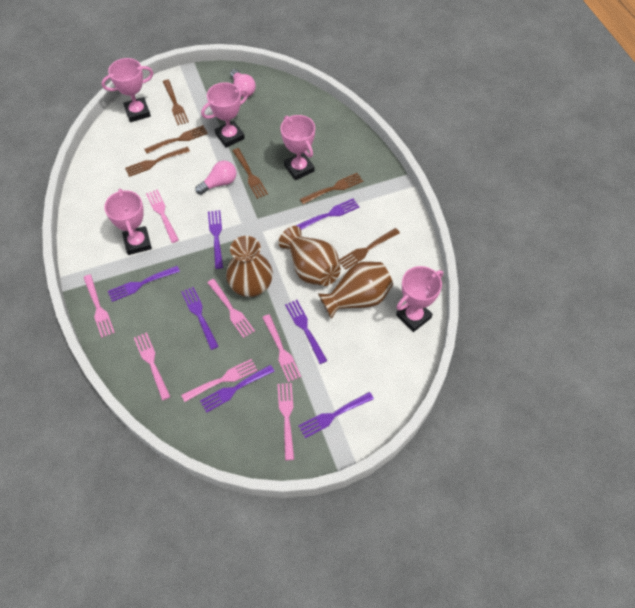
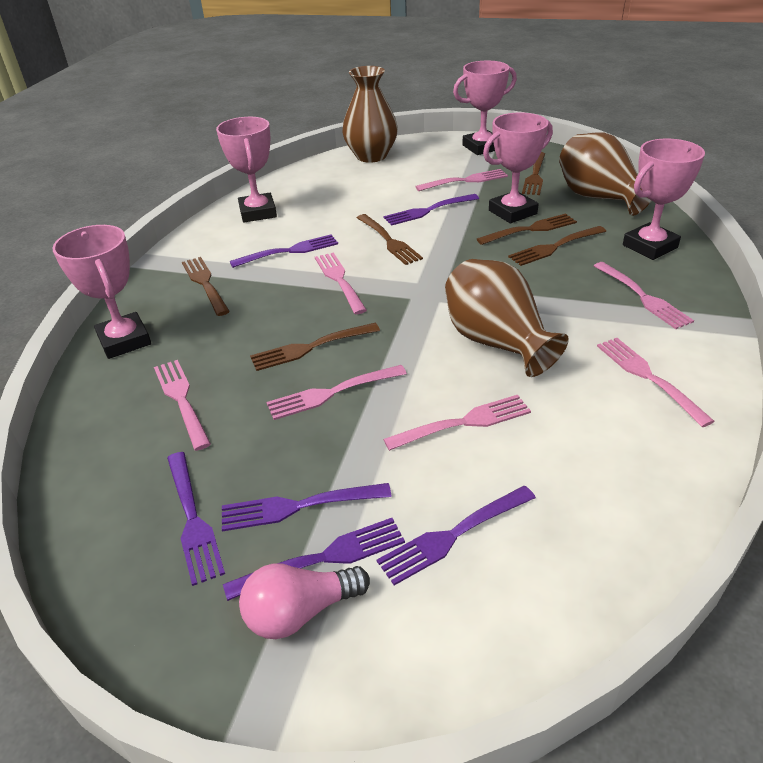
pink light bulb: 2 -> 1
purple fork: 7 -> 6

